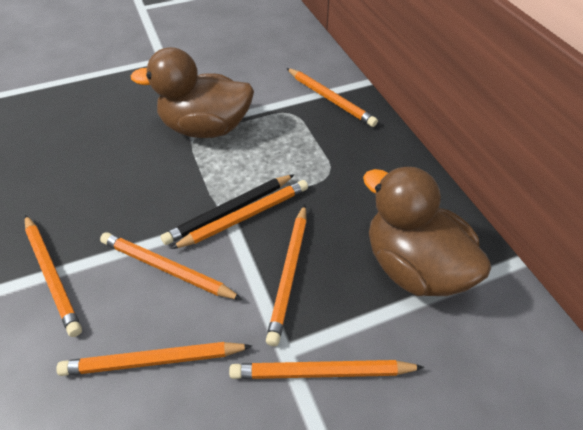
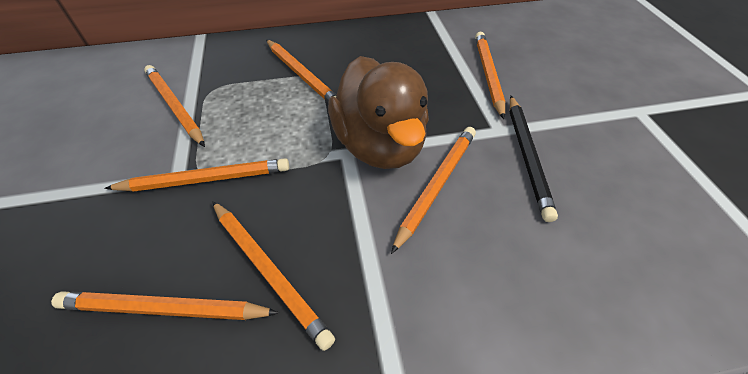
brown duck: 2 -> 1

